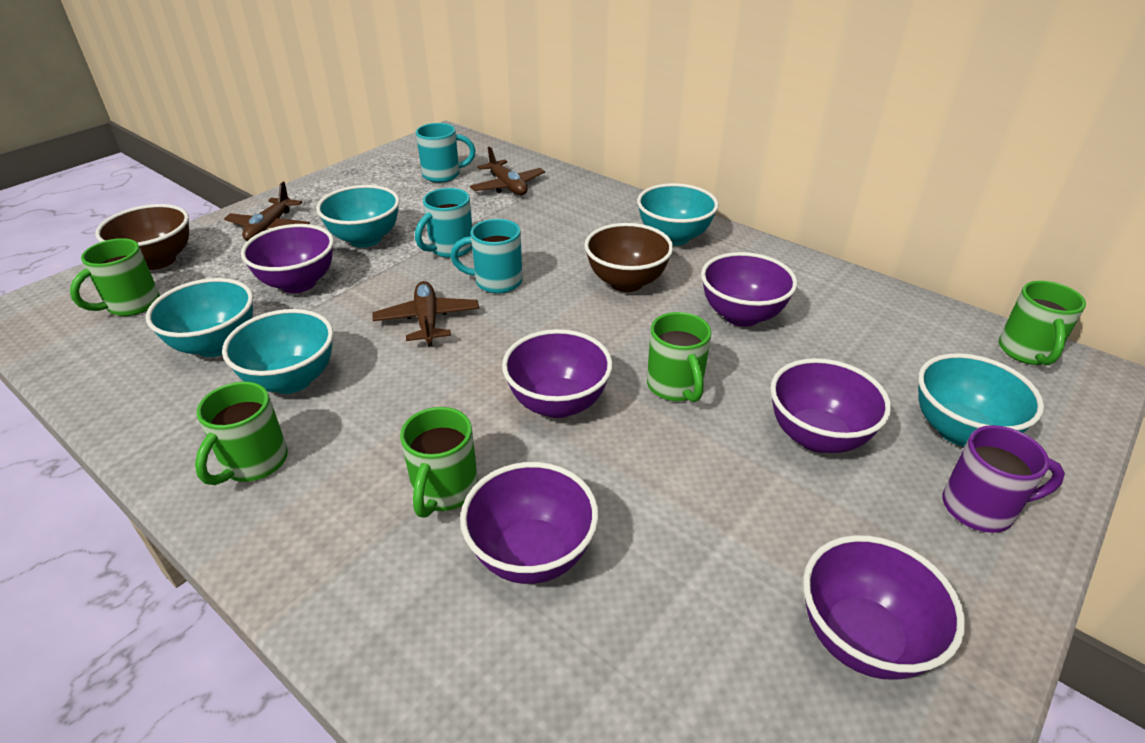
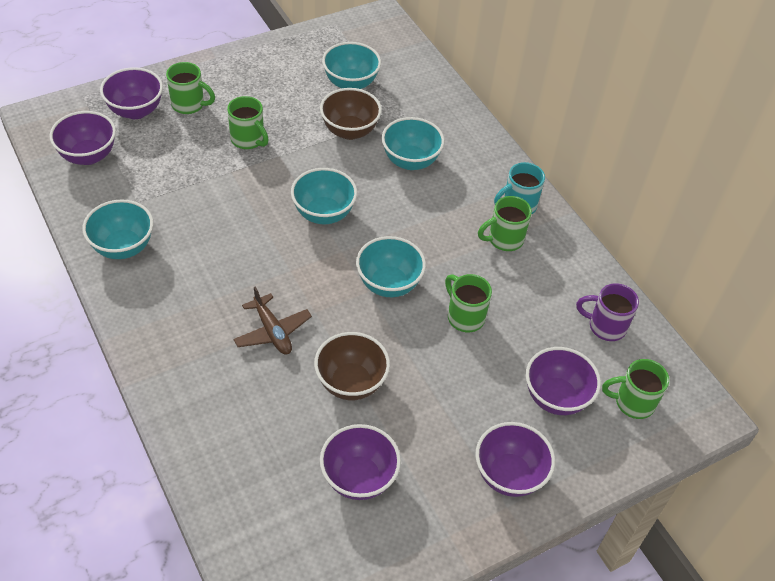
brown plane: 3 -> 1
purple bowl: 6 -> 5
turquoise mug: 3 -> 1

